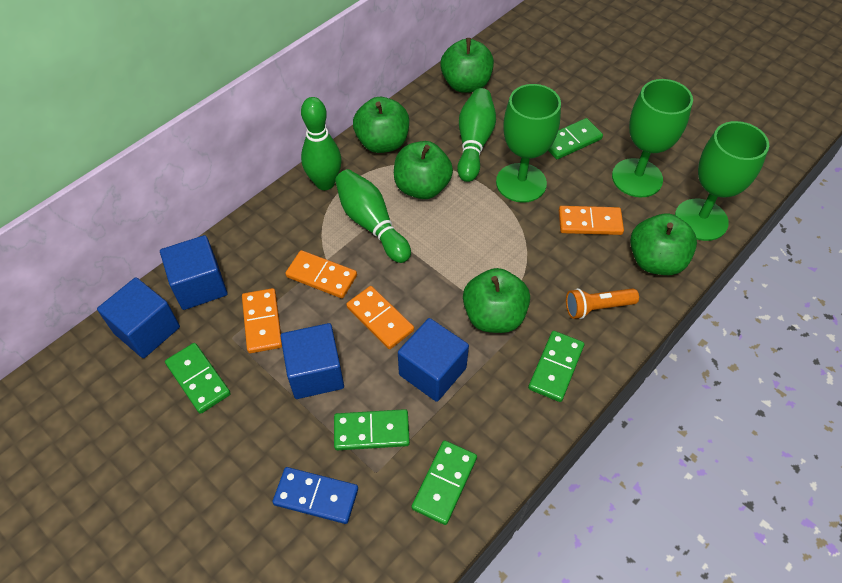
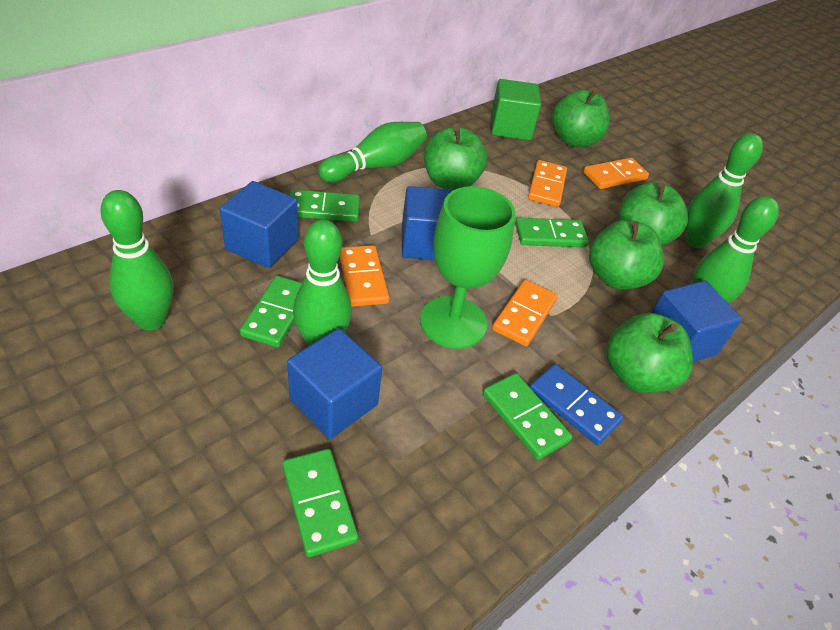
green bowling pin: 3 -> 5
green cube: 0 -> 1
green goblet: 3 -> 1
orange flashlight: 1 -> 0

